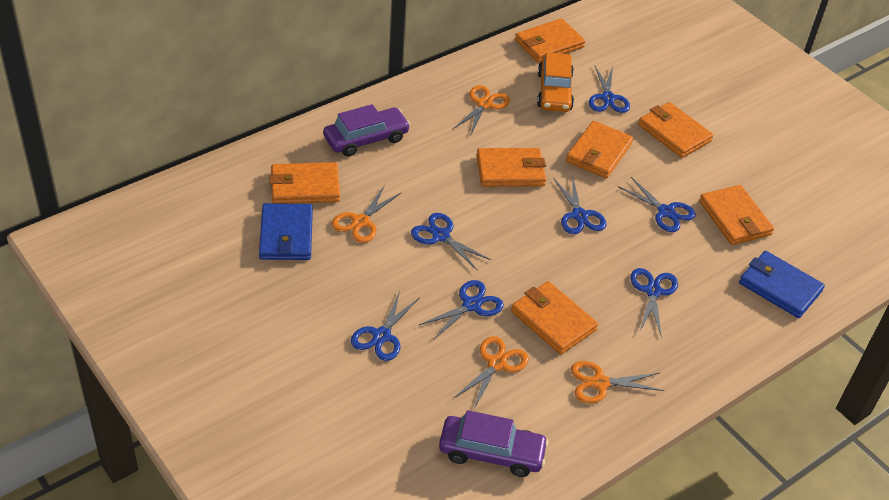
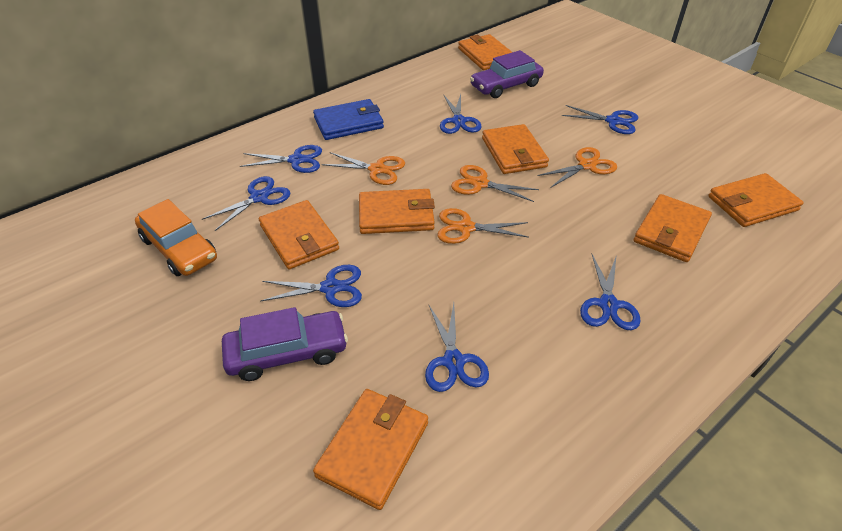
blue wallet: 2 -> 1

